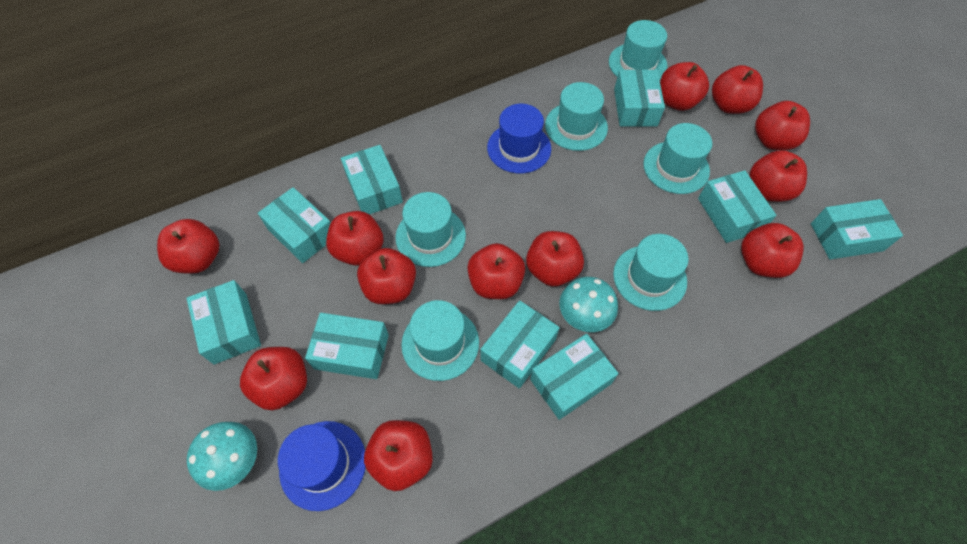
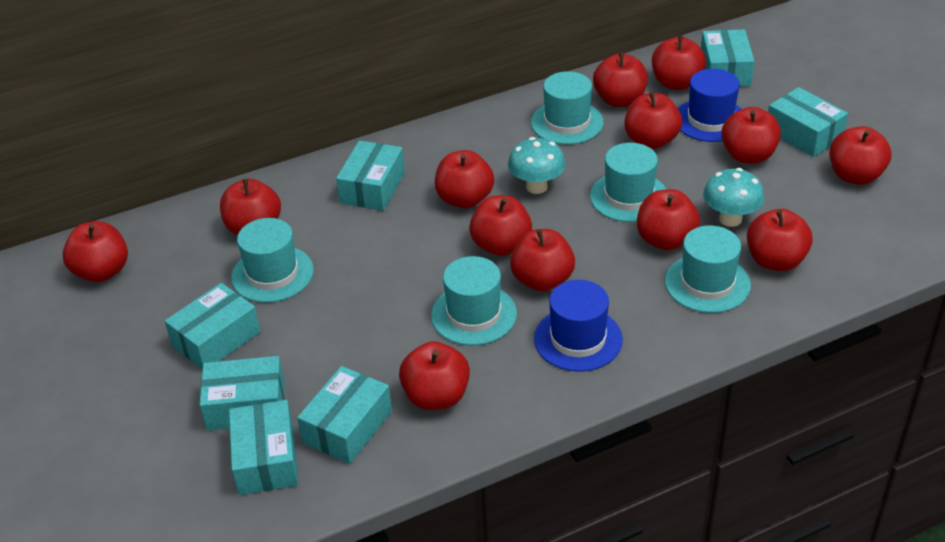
red apple: 12 -> 13
turquoise box: 9 -> 7
turquoise hat: 6 -> 5

